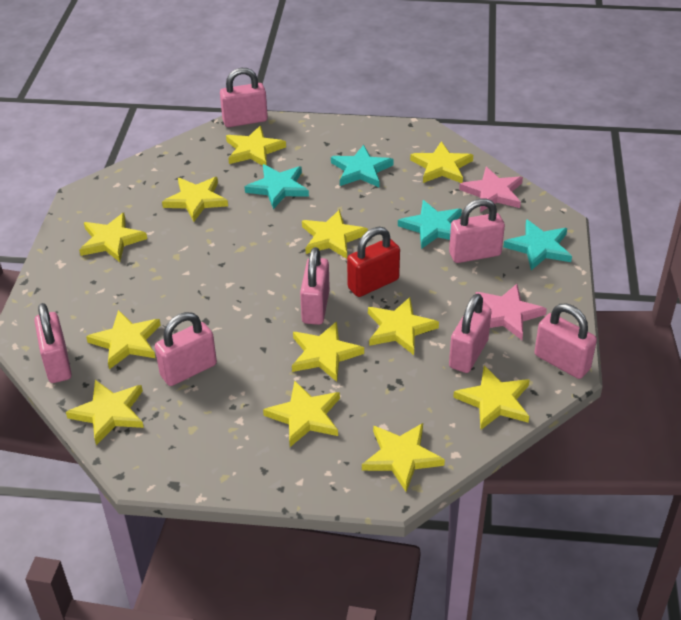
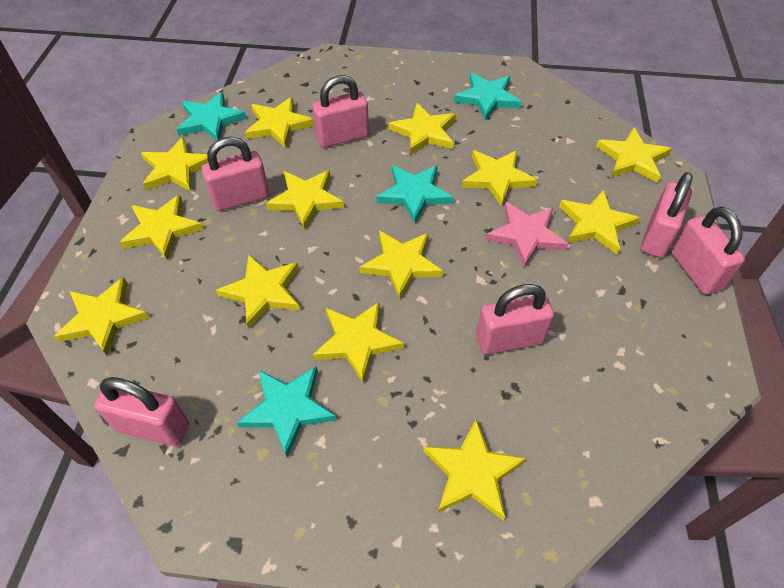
pink padlock: 7 -> 6
pink star: 2 -> 1
red padlock: 1 -> 0
yellow star: 12 -> 13

